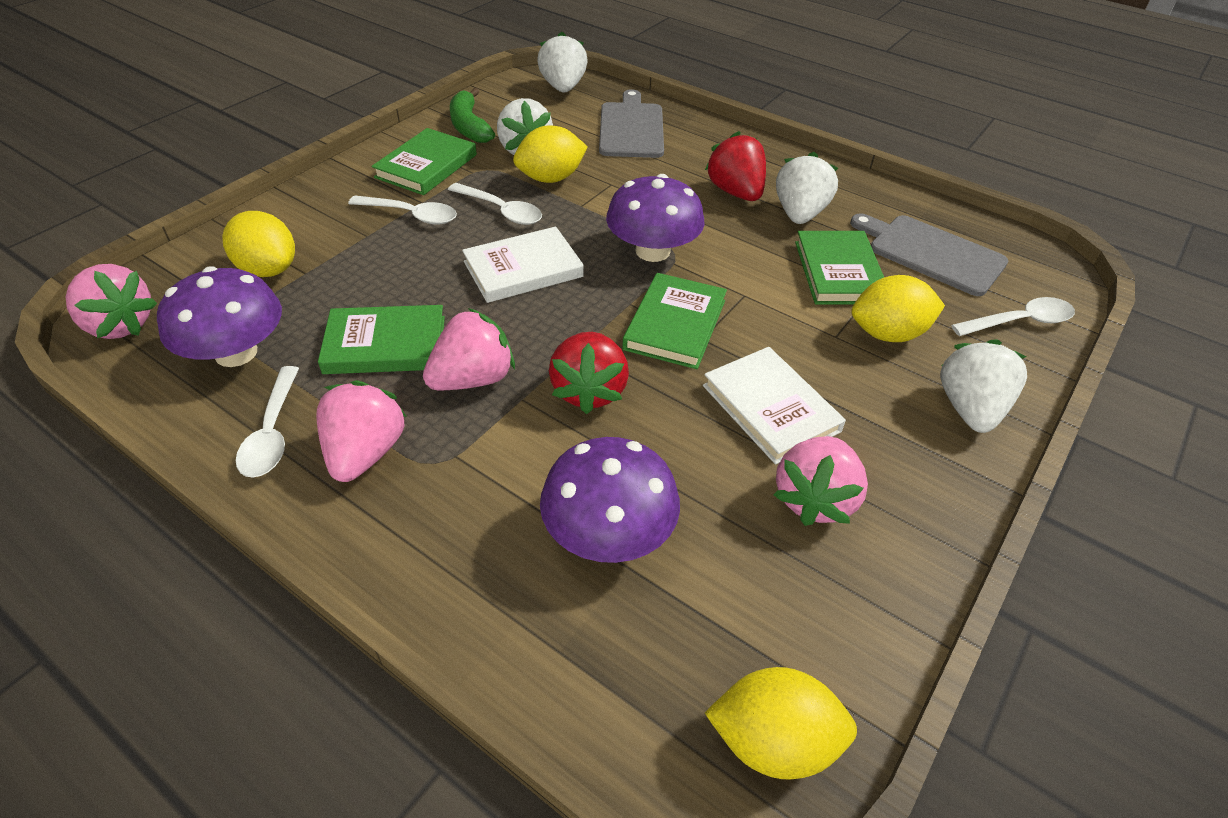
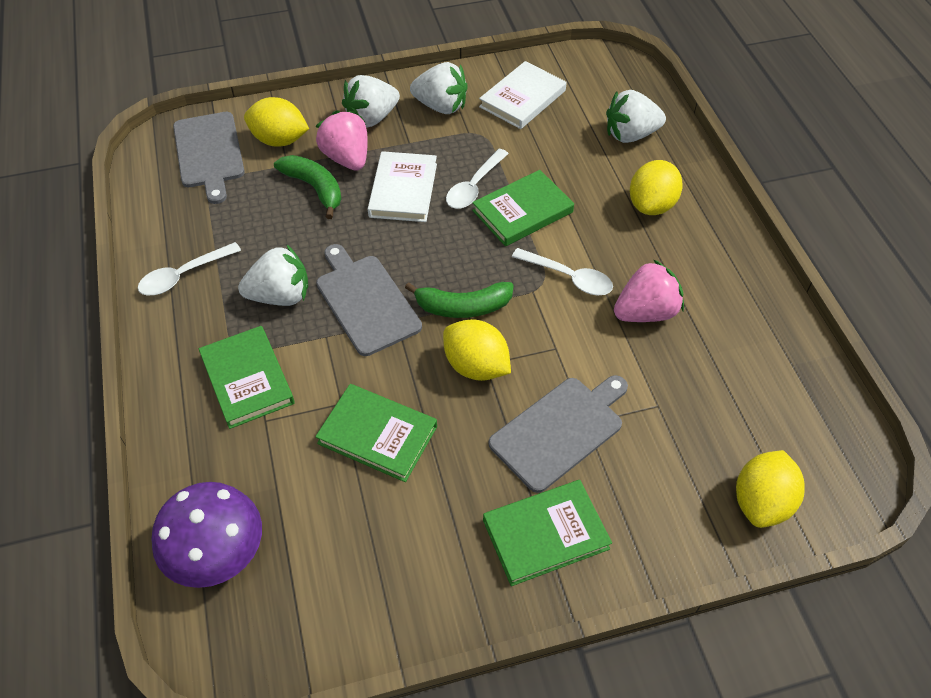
green banana: 1 -> 2
grey cutting board: 2 -> 3
pink strawberry: 4 -> 2
purple mushroom: 3 -> 1
red strawberry: 2 -> 0
white spoon: 4 -> 3

